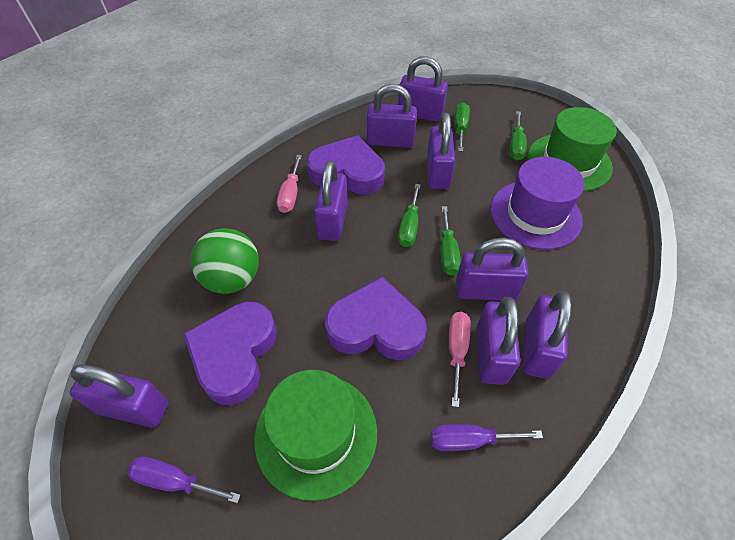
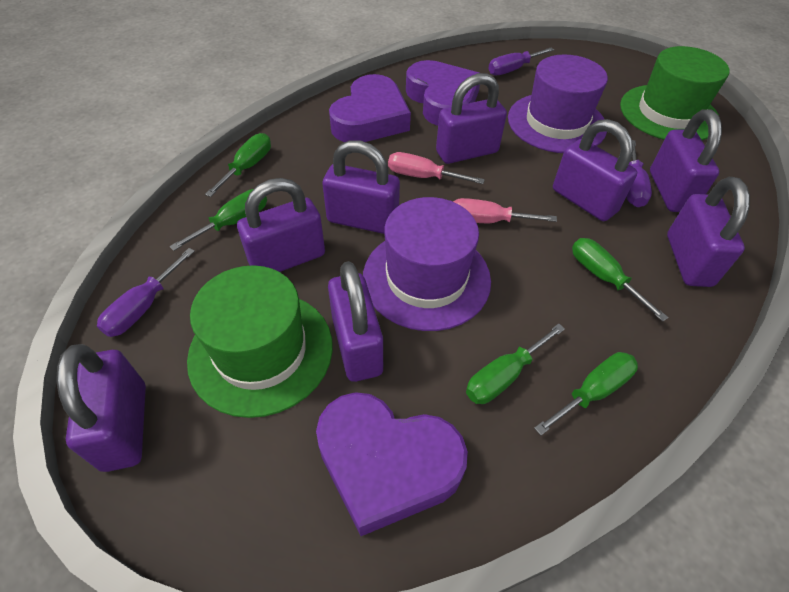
green ball: 1 -> 0
green screwdriver: 4 -> 5
purple hat: 1 -> 2
purple screwdriver: 2 -> 3

